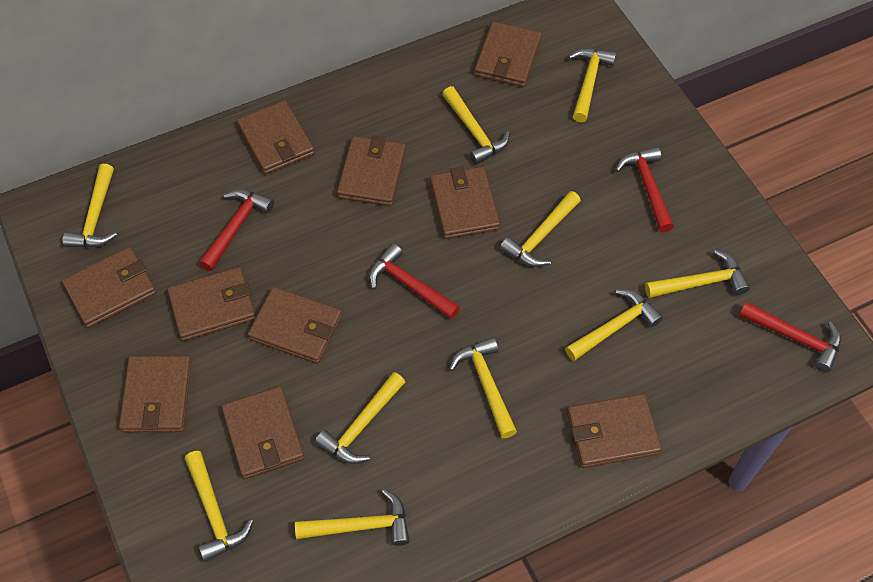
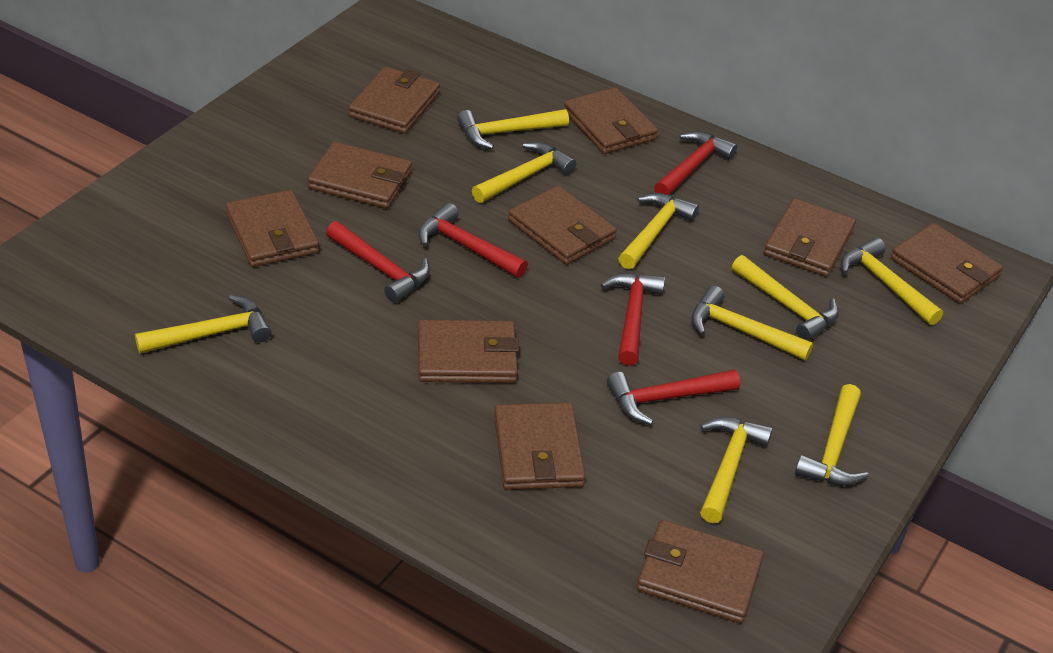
red hammer: 4 -> 5
yellow hammer: 10 -> 9

